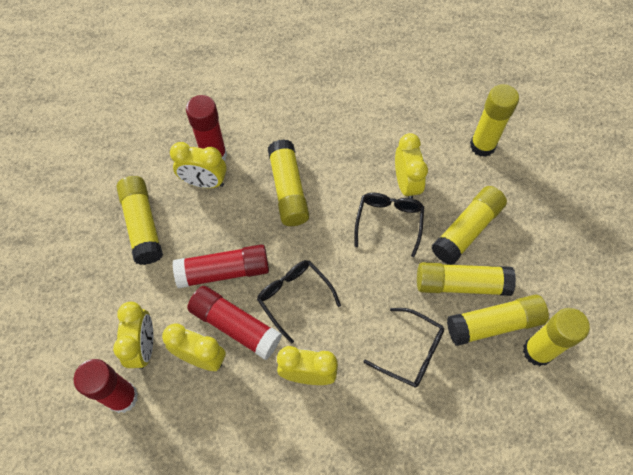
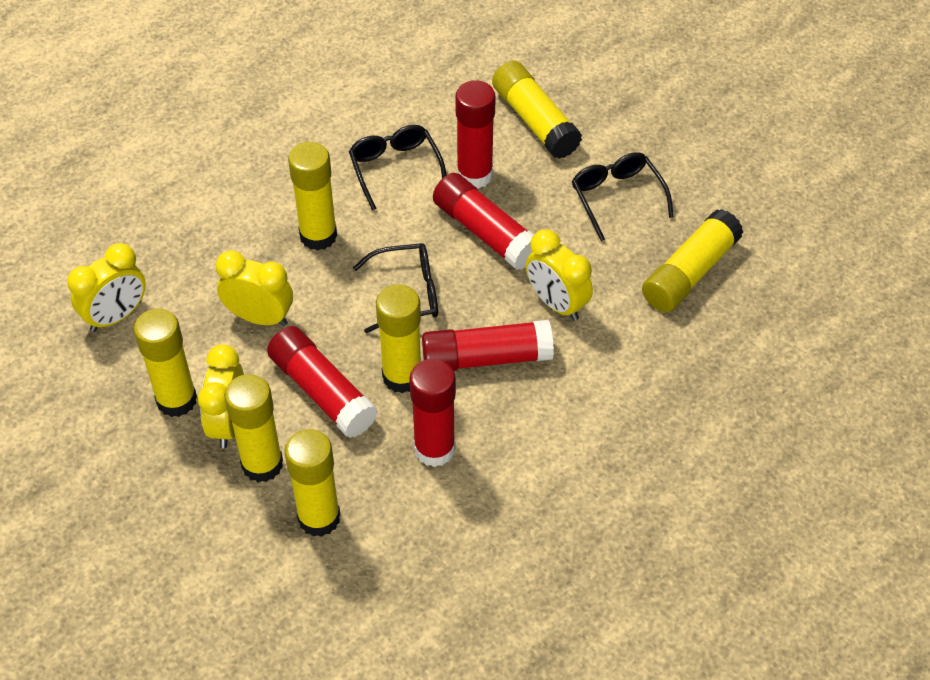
red glue stick: 4 -> 5
yellow clock: 5 -> 4

